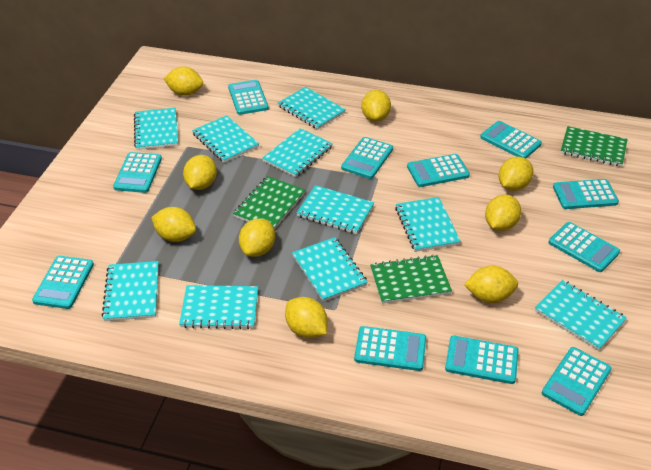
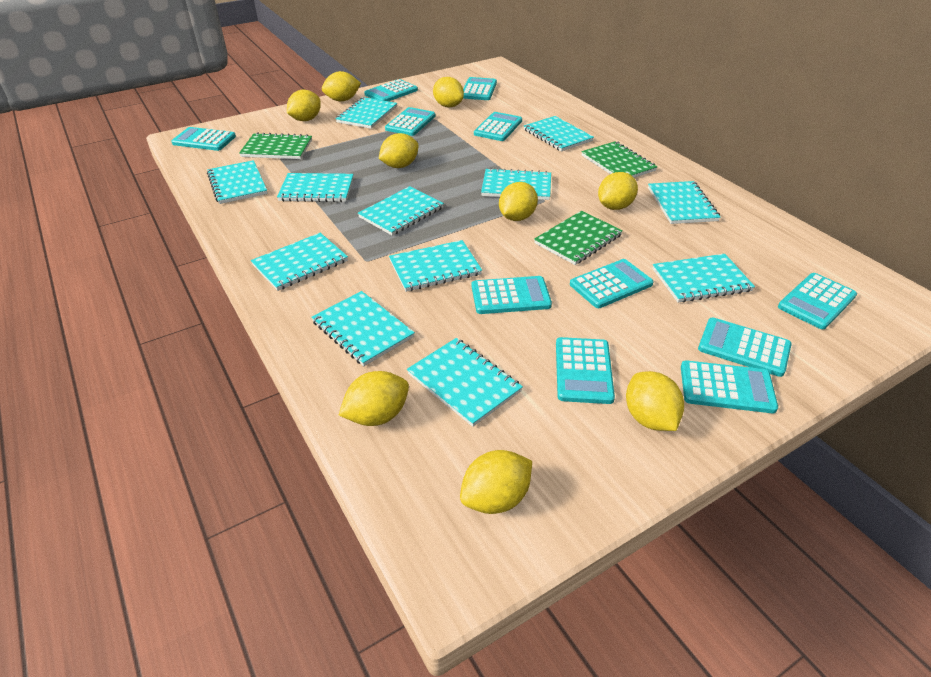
turquoise notebook: 10 -> 12

